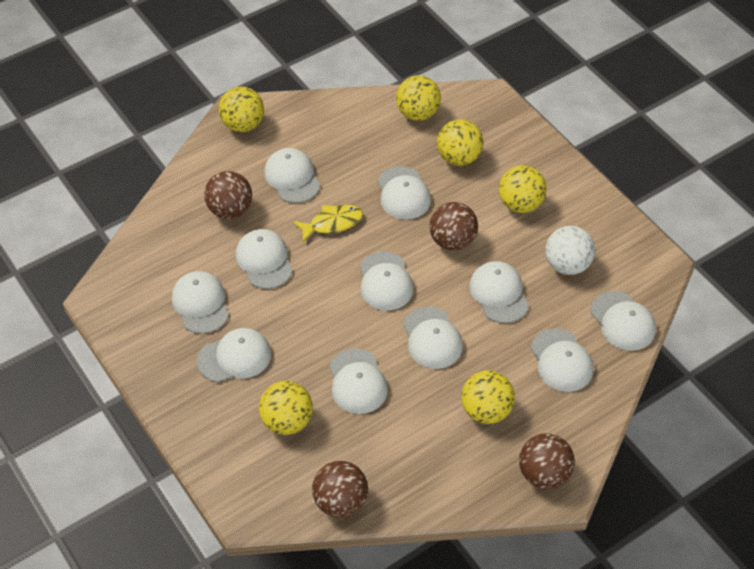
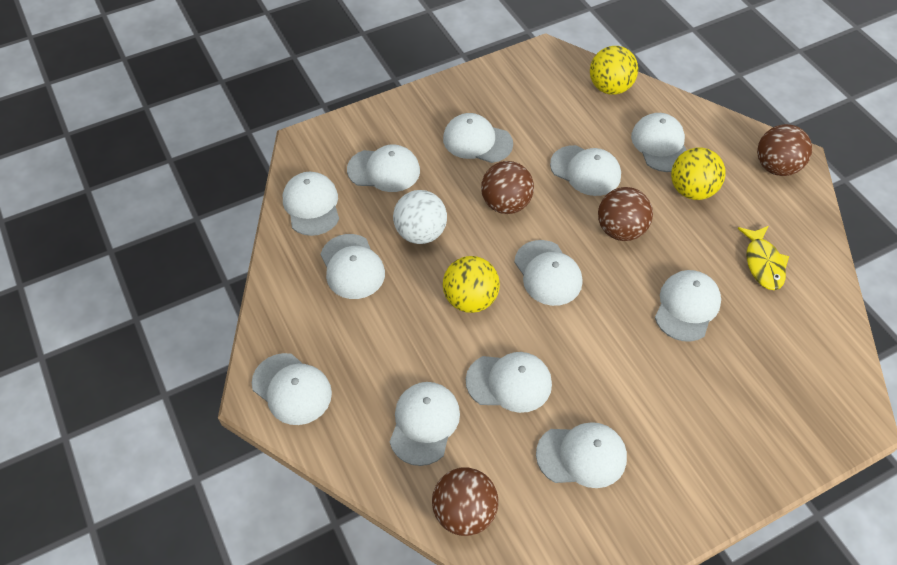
white cap: 11 -> 12
yellow ball: 6 -> 3

